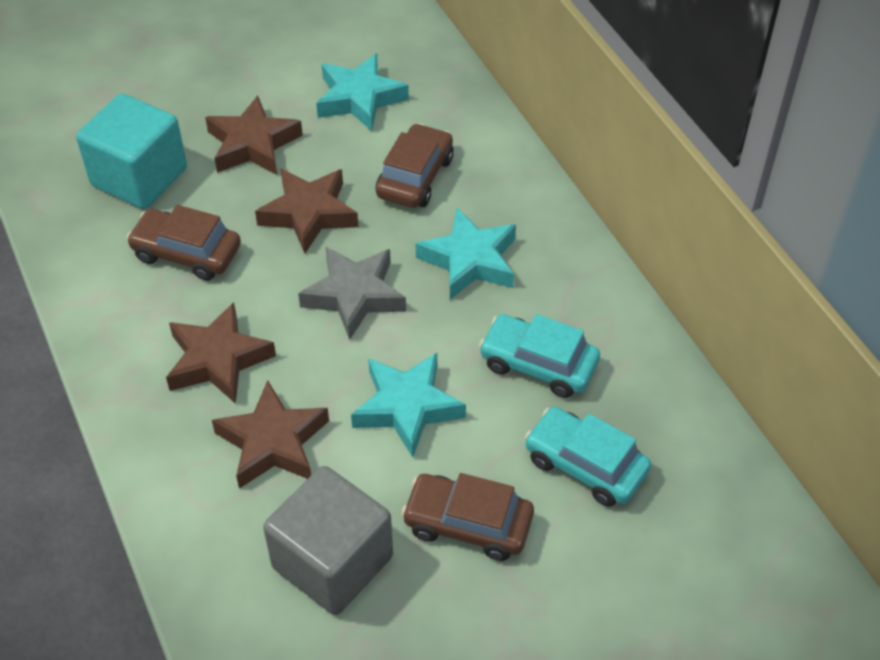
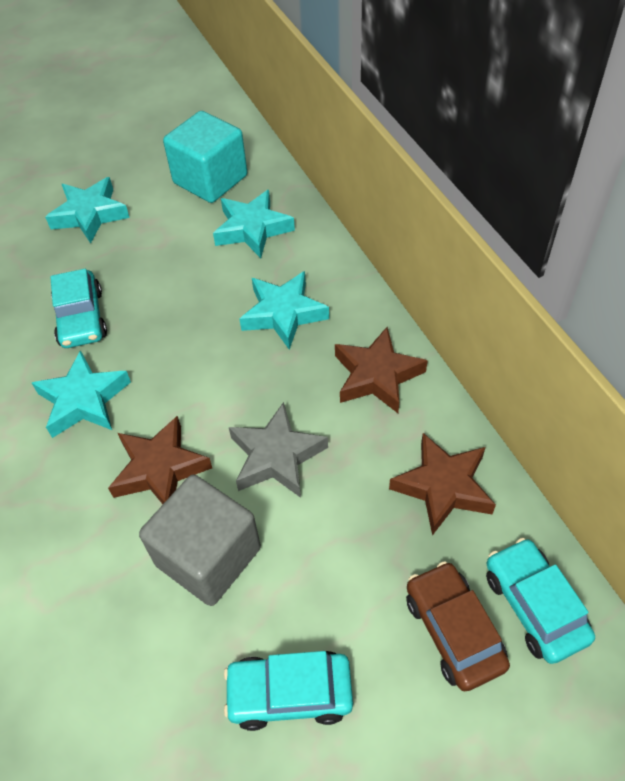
brown car: 3 -> 1
brown star: 4 -> 3
turquoise car: 2 -> 3
turquoise star: 3 -> 4

